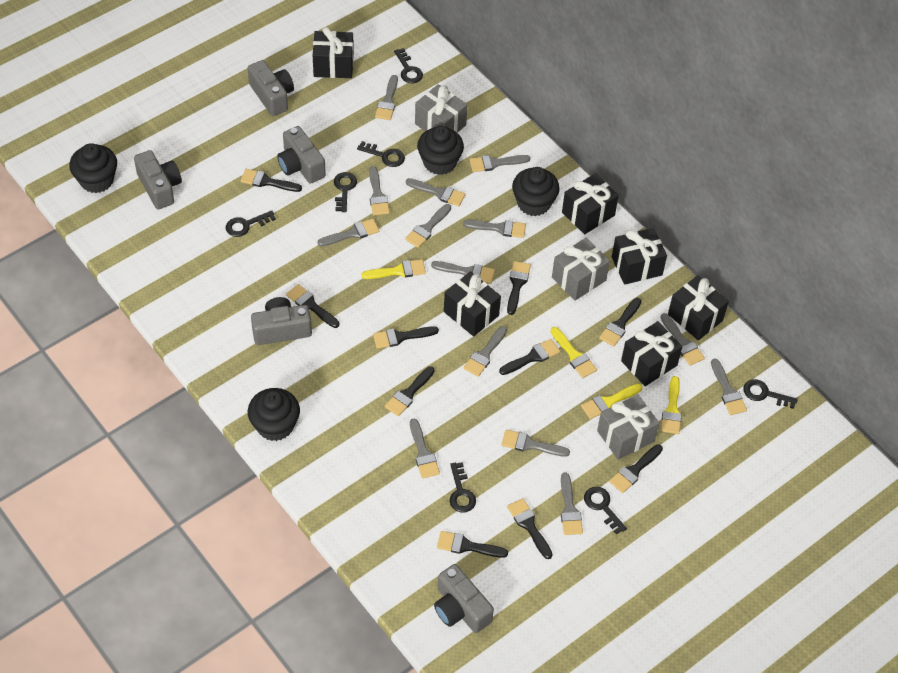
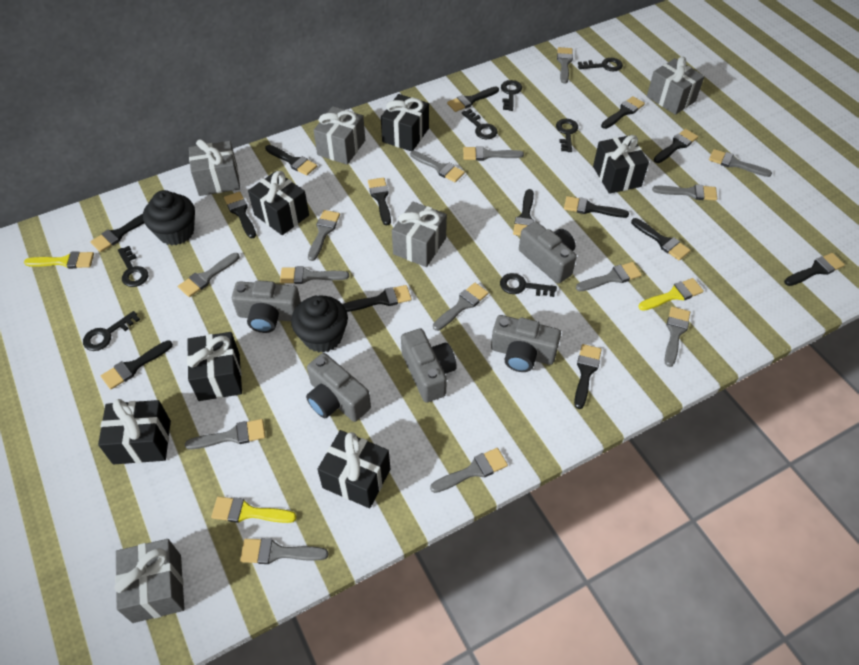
black brush: 10 -> 14
black cupcake: 4 -> 2
grey gift: 3 -> 5
yellow brush: 4 -> 3

